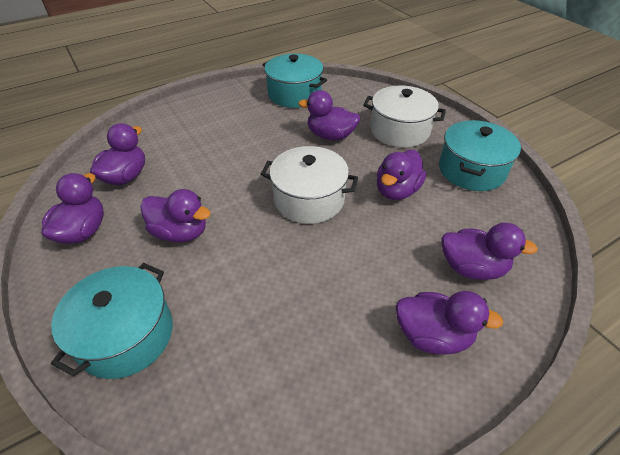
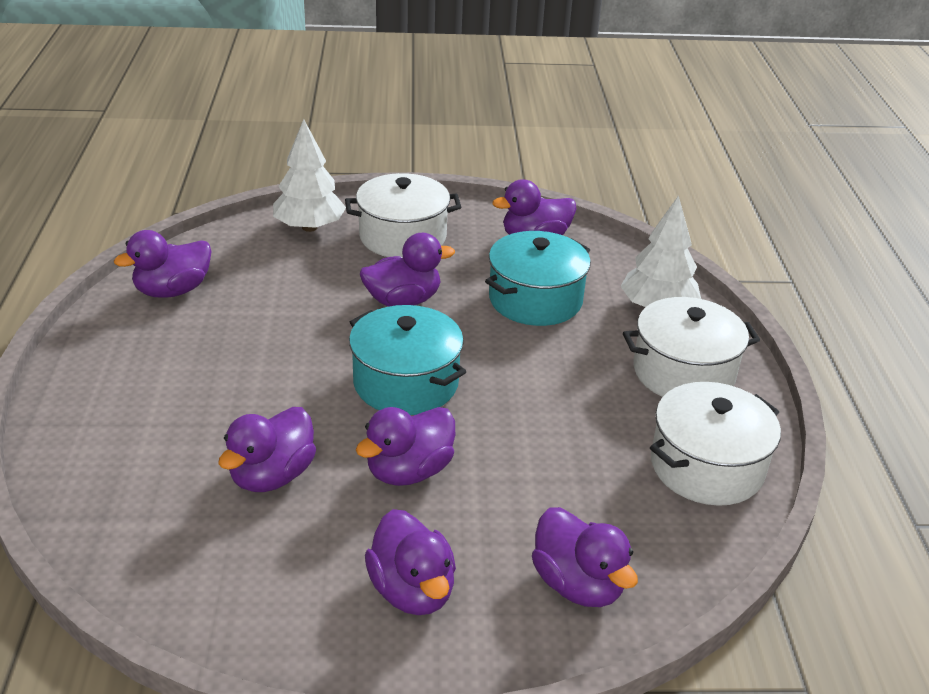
turquoise pot: 3 -> 2
white pot: 2 -> 3
white tree: 0 -> 2

